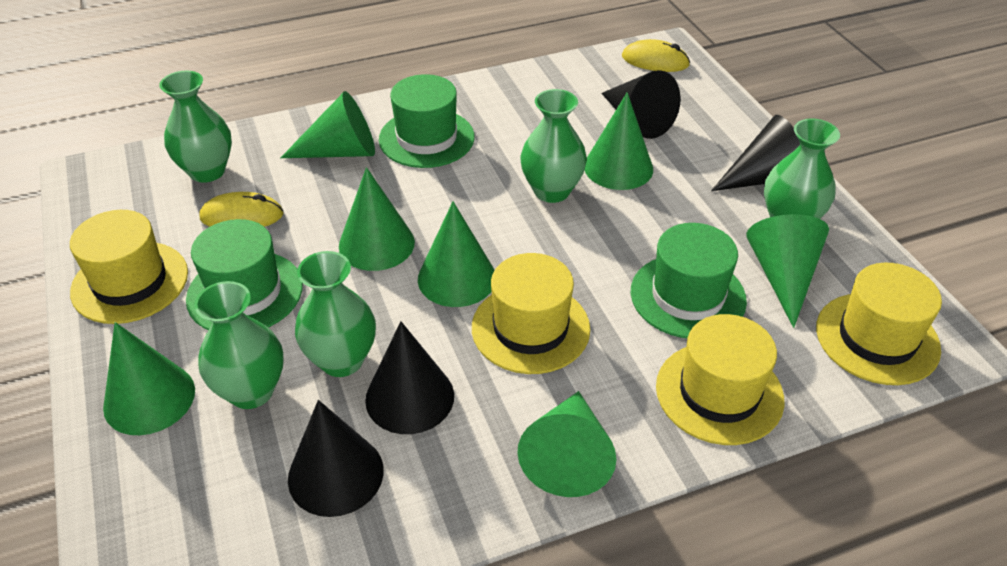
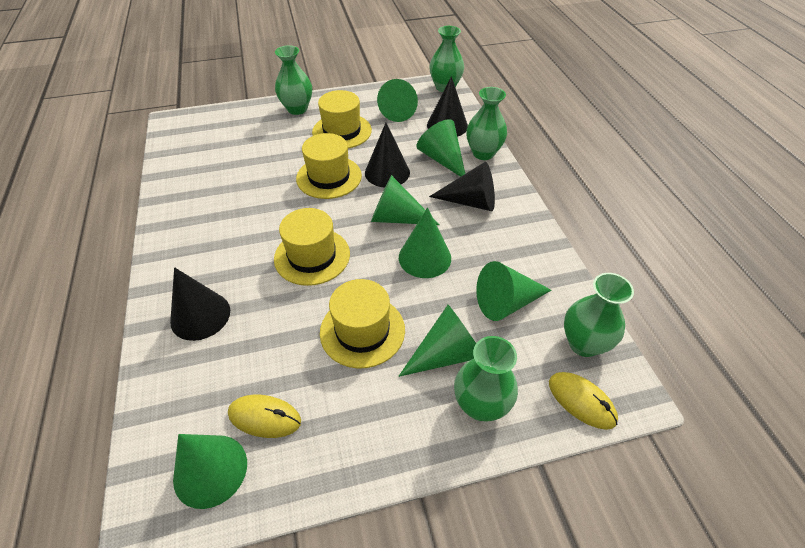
green hat: 3 -> 0

